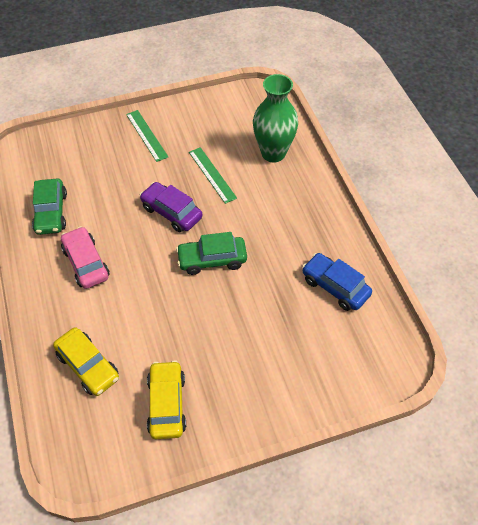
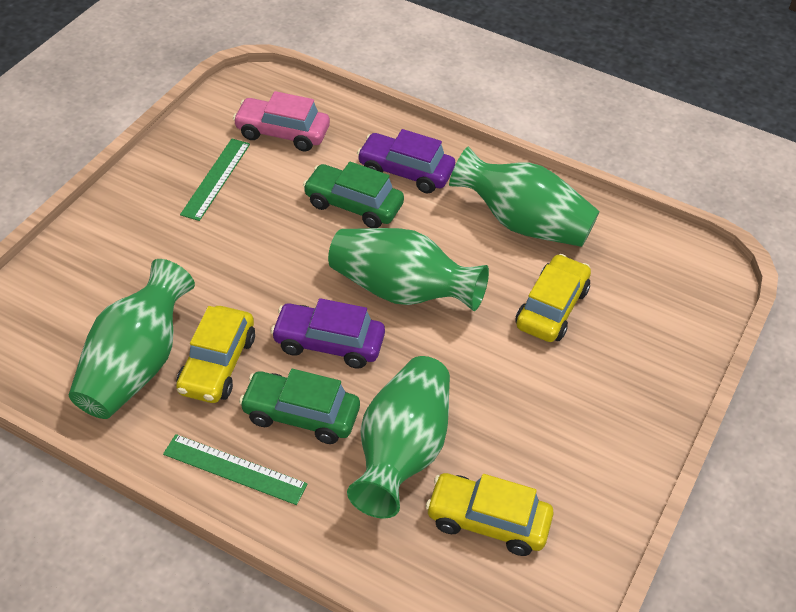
blue car: 1 -> 0
green vase: 1 -> 4
purple car: 1 -> 2
yellow car: 2 -> 3

